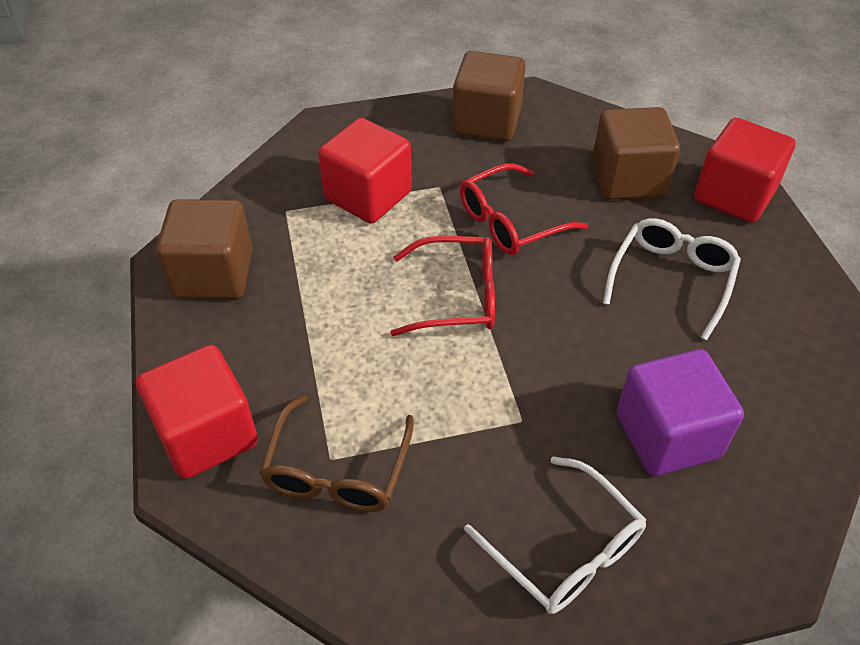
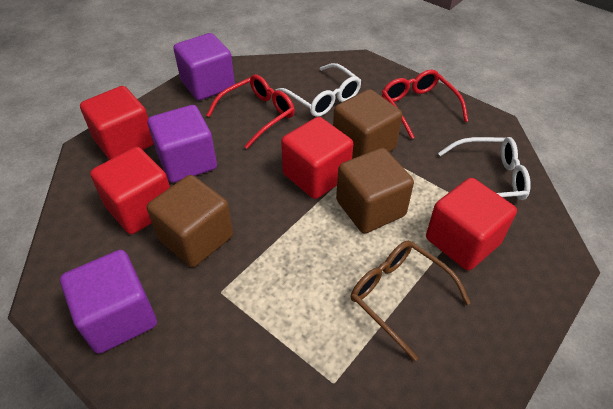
purple cube: 1 -> 3
red cube: 3 -> 4

